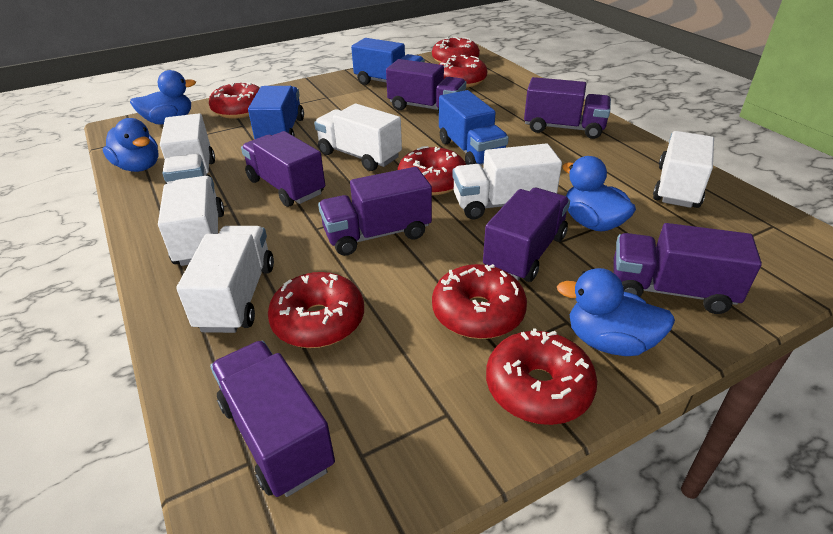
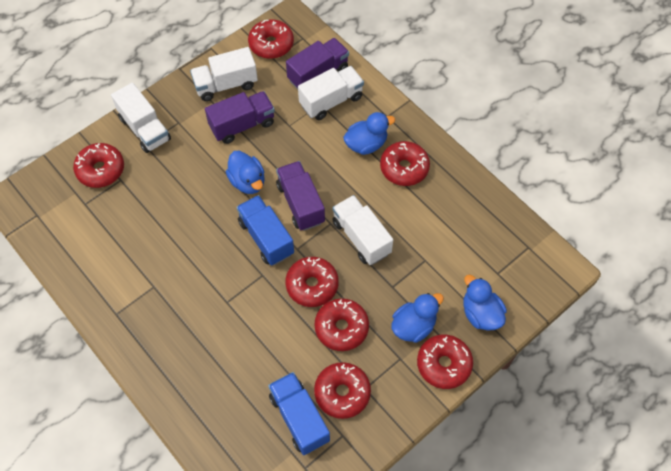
blue truck: 3 -> 2
purple truck: 7 -> 3
white truck: 6 -> 4

